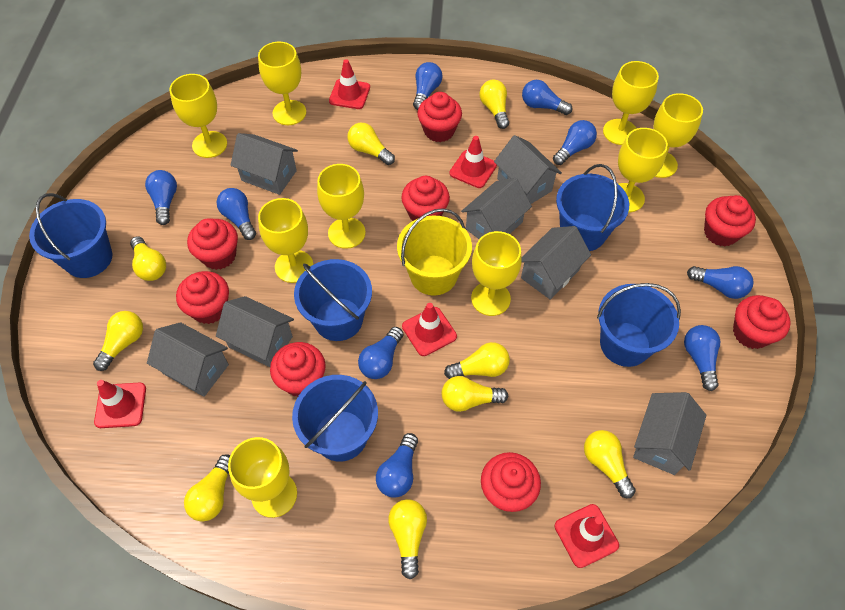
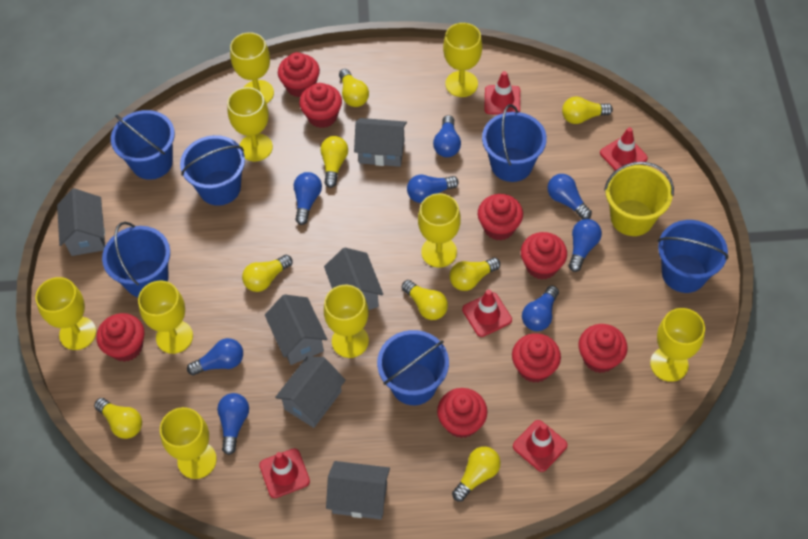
blue bucket: 5 -> 6
blue light bulb: 9 -> 8
grey house: 7 -> 6
yellow light bulb: 9 -> 8

